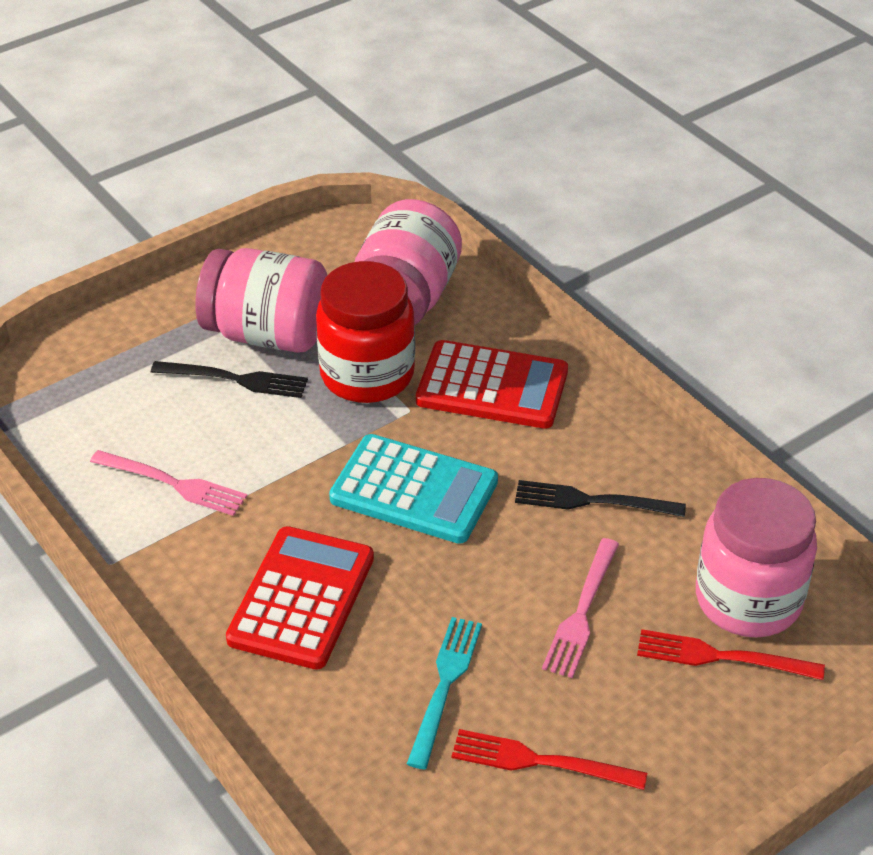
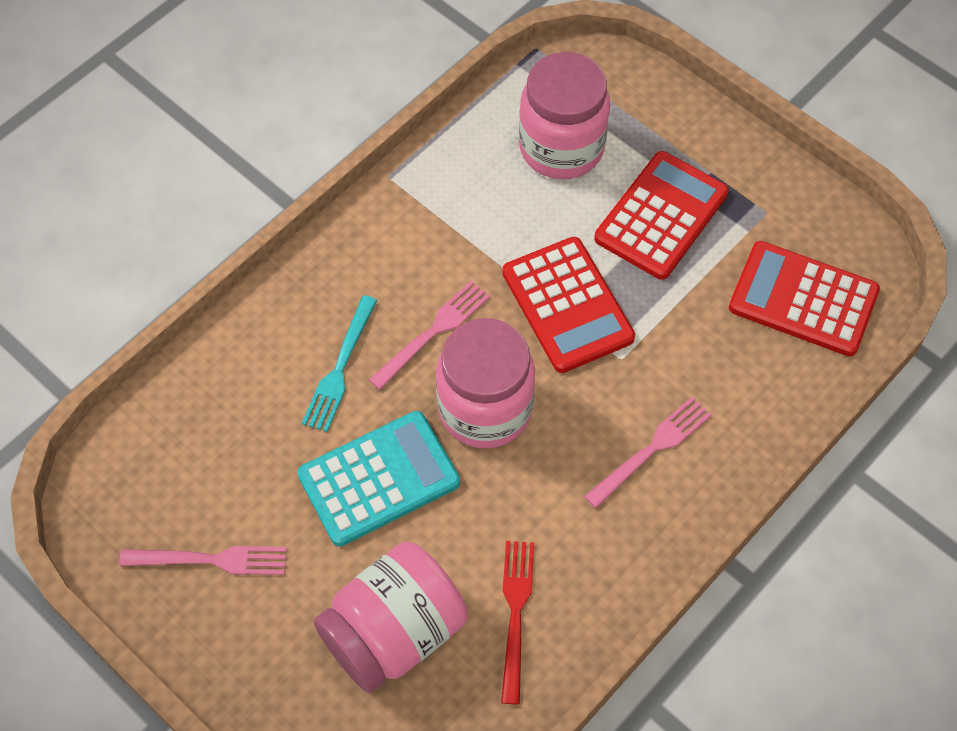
black fork: 2 -> 0
pink fork: 2 -> 3
red calculator: 2 -> 3
red fork: 2 -> 1
red jar: 1 -> 0

